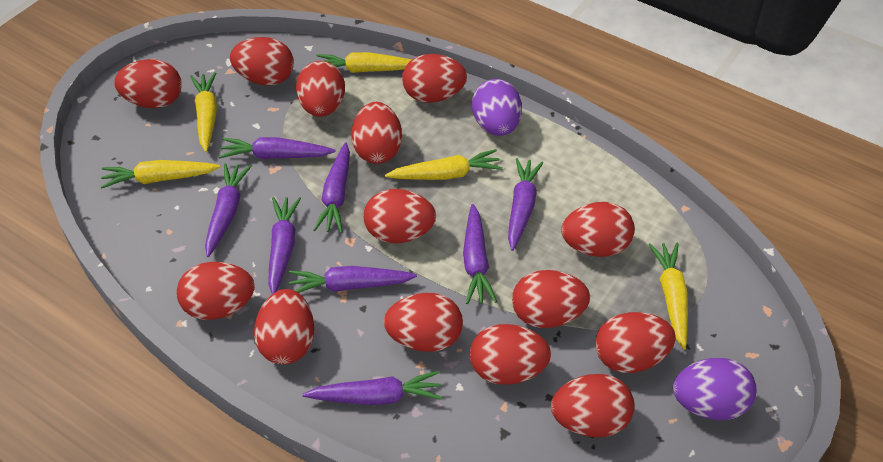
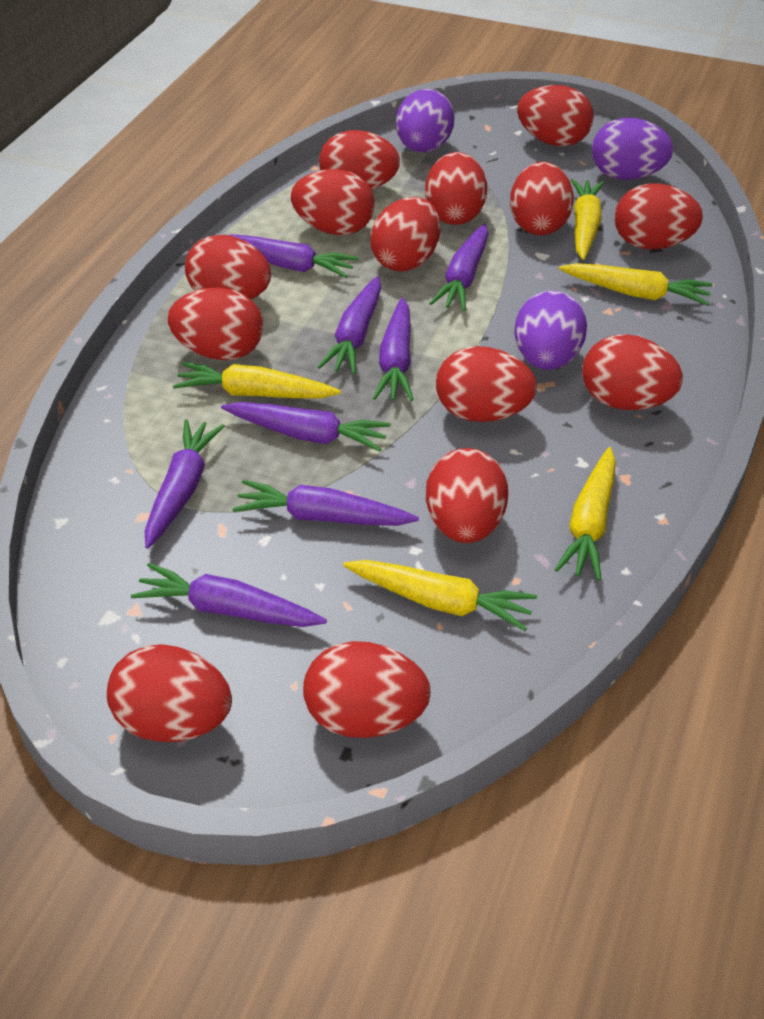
purple egg: 2 -> 3

